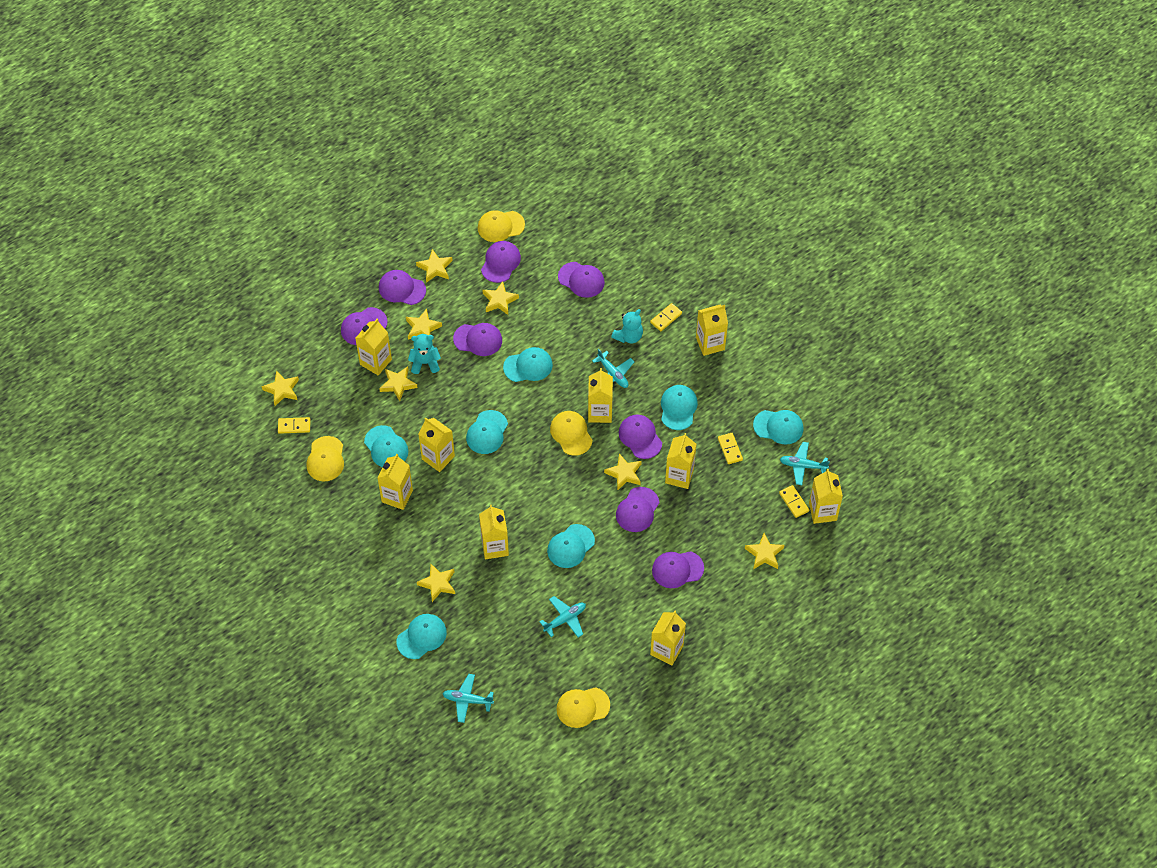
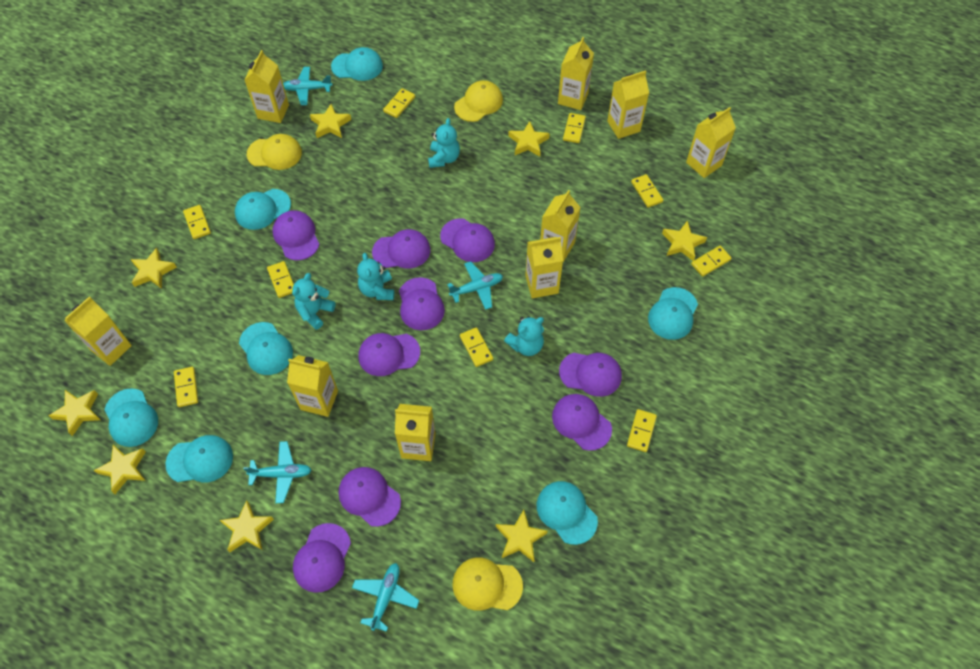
purple cap: 8 -> 9
turquoise teddy bear: 2 -> 4
yellow cap: 4 -> 3
yellow domino: 4 -> 9

